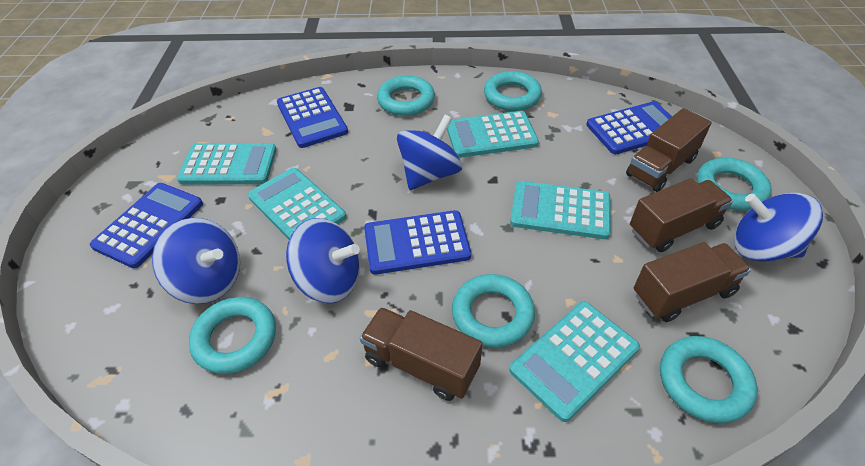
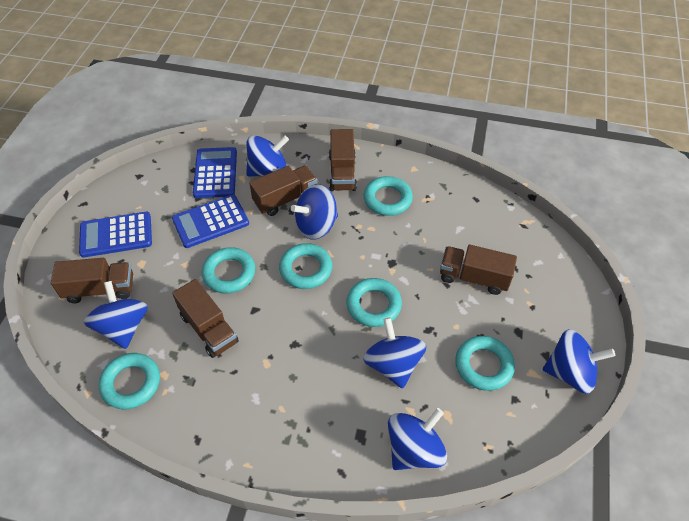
blue calculator: 4 -> 3
blue spinning top: 4 -> 6
brown truck: 4 -> 5
turquoise calculator: 5 -> 0

